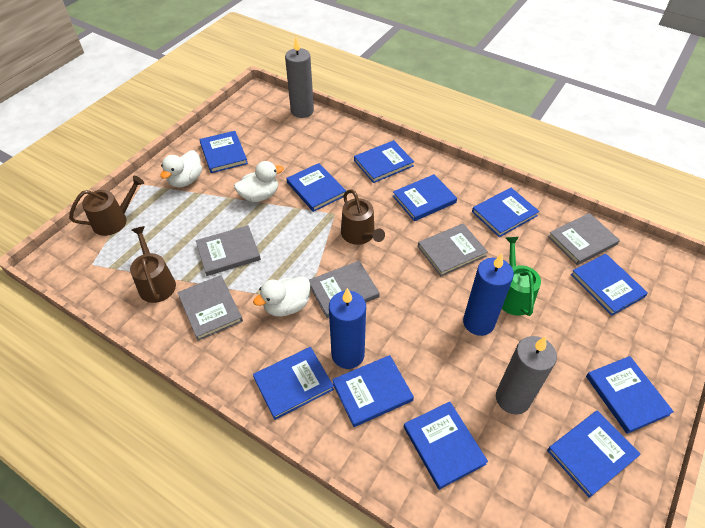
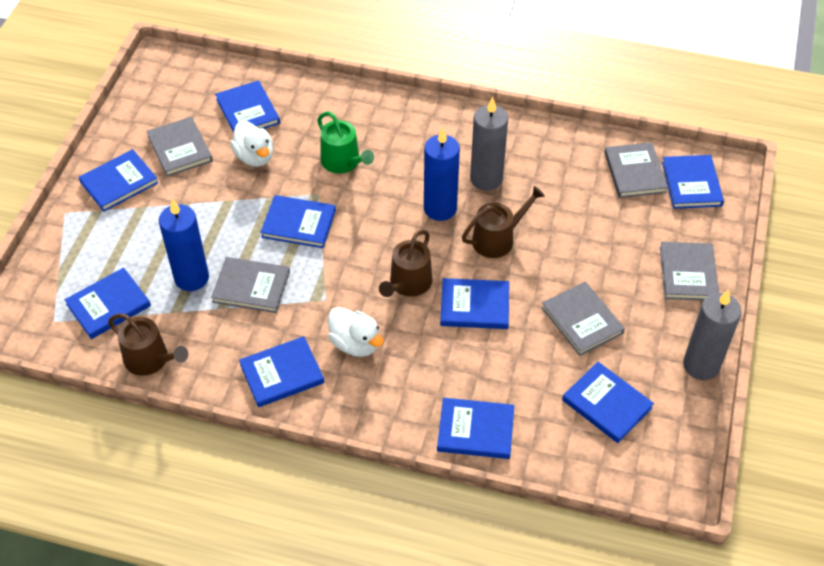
blue book: 11 -> 9
white duck: 3 -> 2

